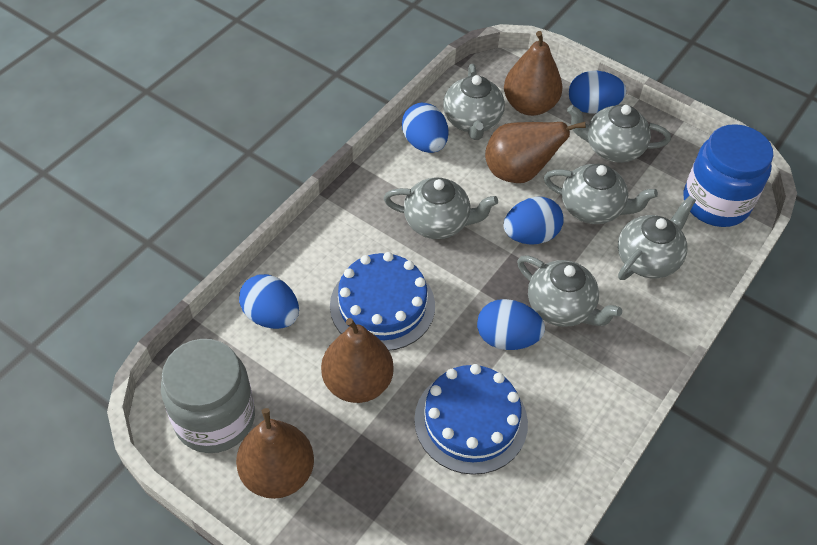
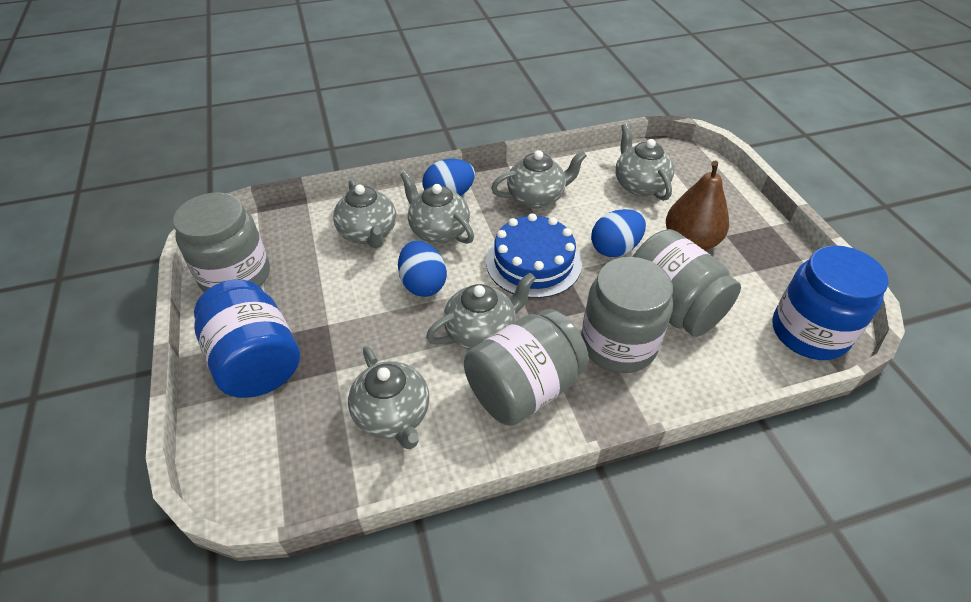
blue cake: 2 -> 1
blue egg: 5 -> 3
blue jar: 1 -> 2
brown pear: 4 -> 1
grey jar: 1 -> 4

